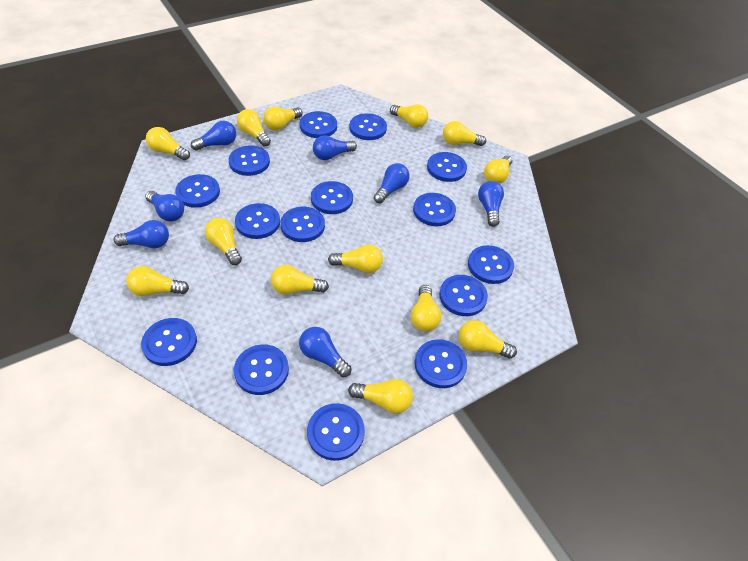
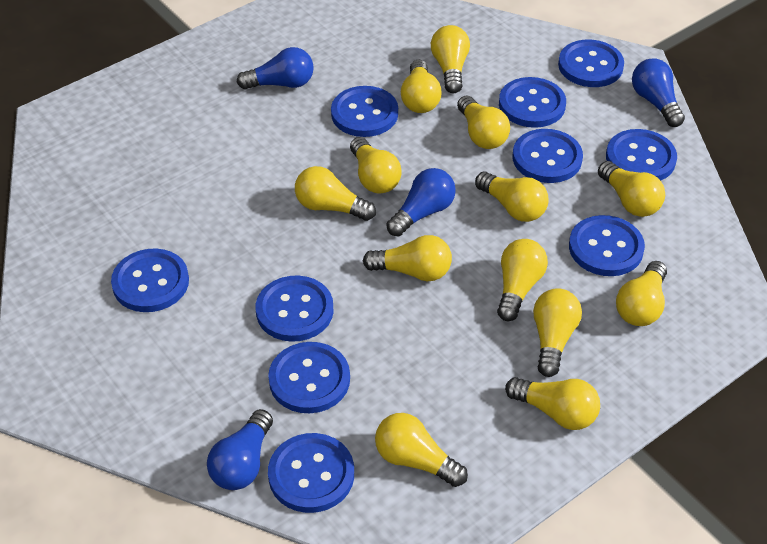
blue button: 15 -> 10
blue light bulb: 7 -> 4

